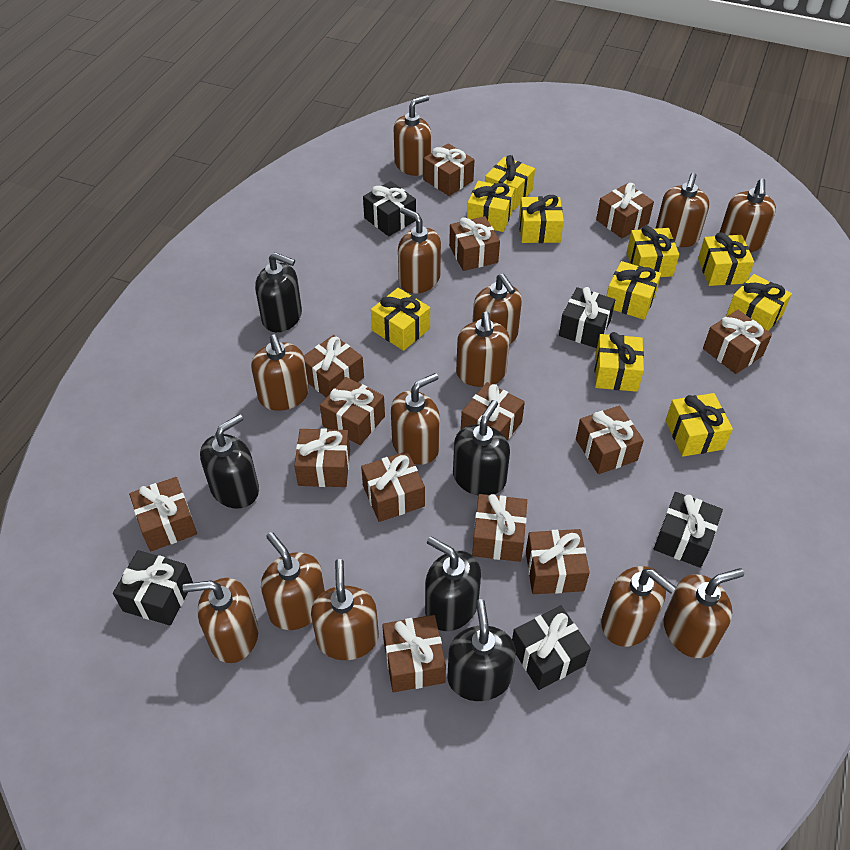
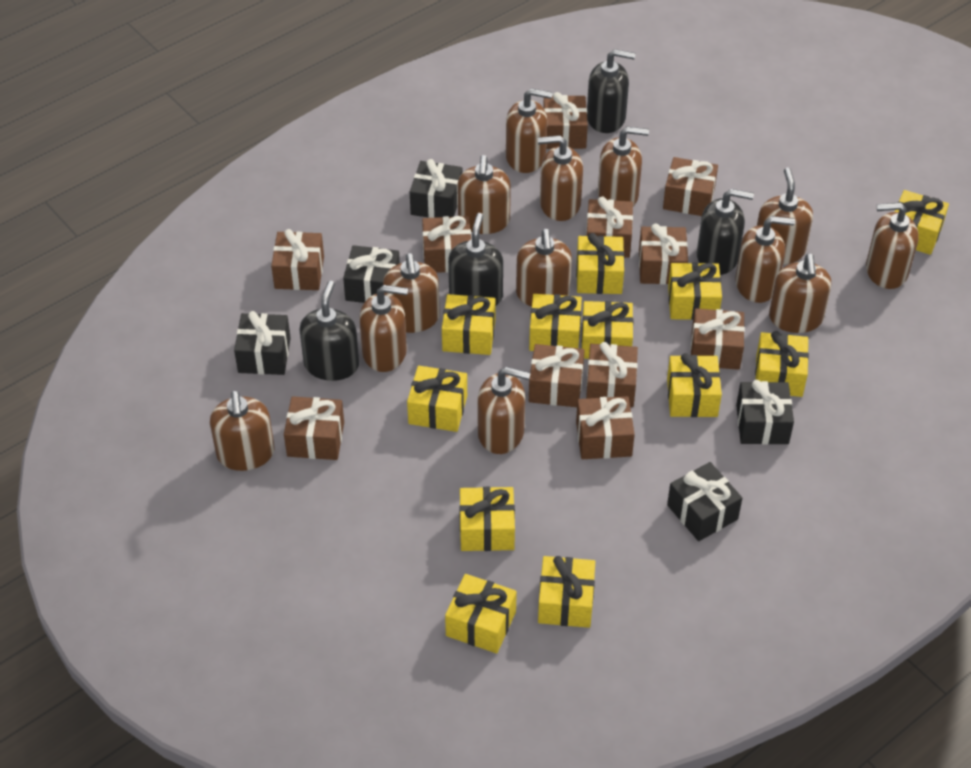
black soap dispenser: 5 -> 4
brown gift: 14 -> 11
yellow gift: 10 -> 12

